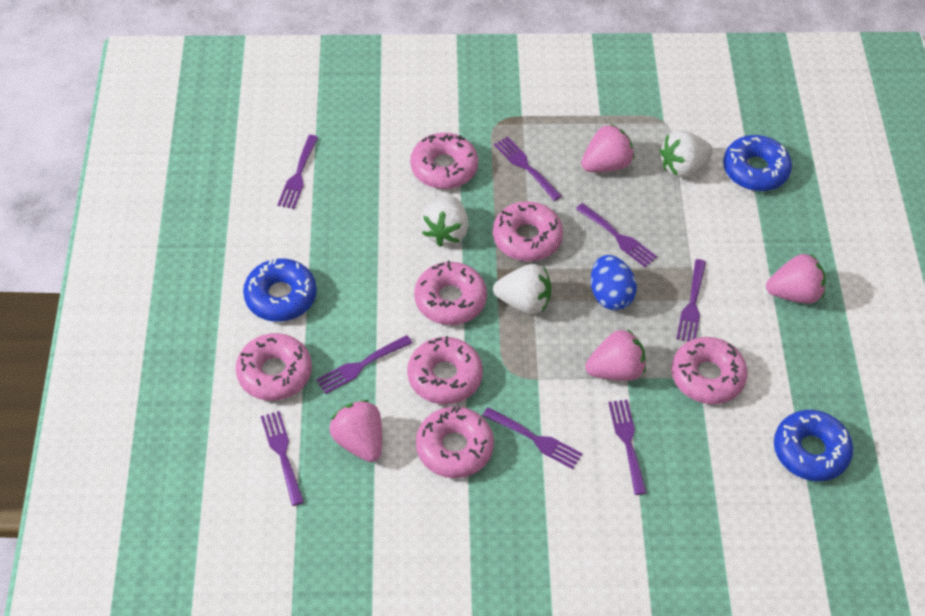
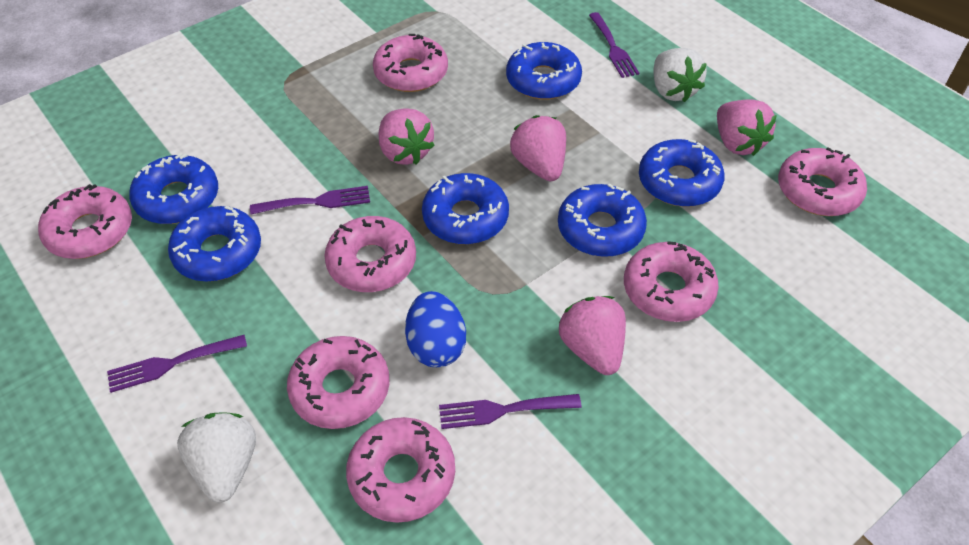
blue donut: 3 -> 6
purple fork: 8 -> 4
white strawberry: 3 -> 2

